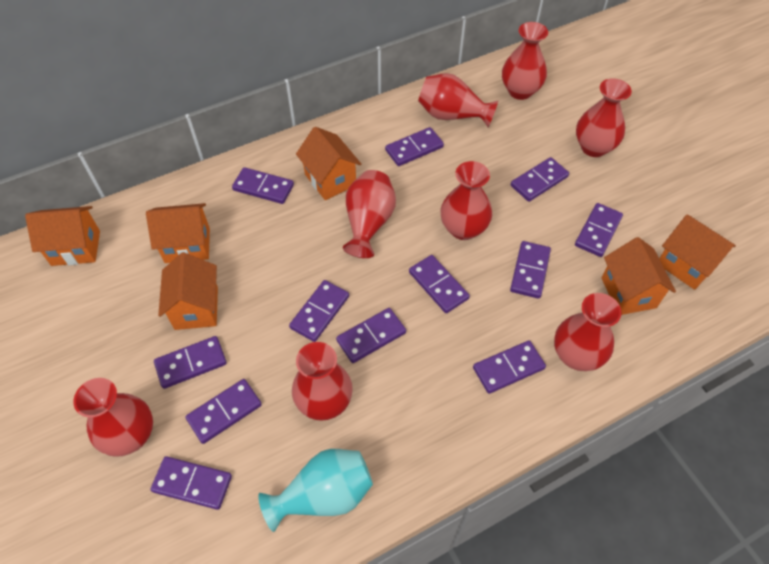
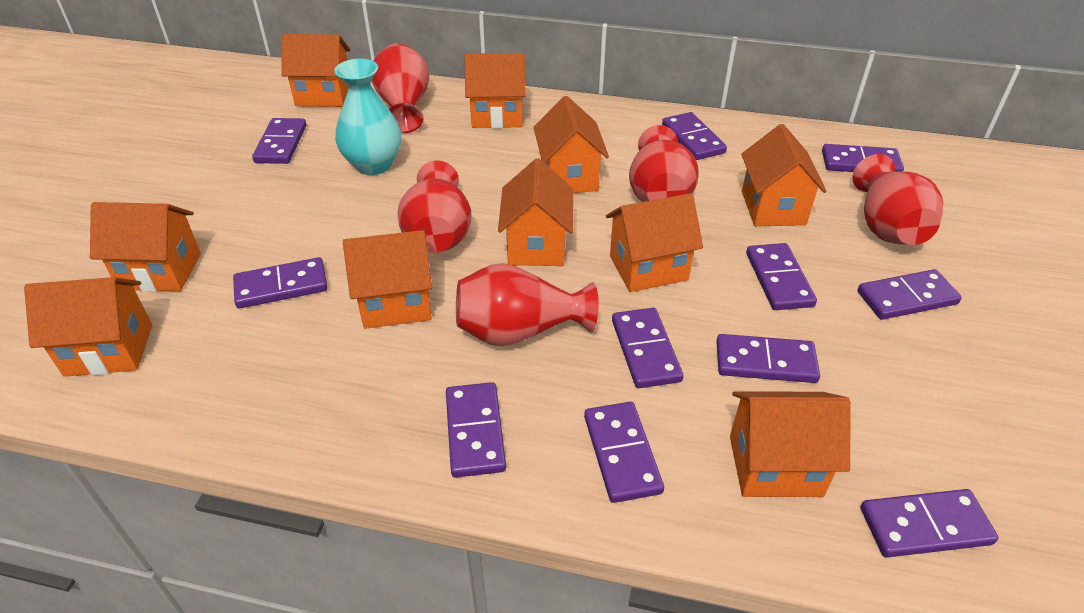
orange house: 6 -> 10
purple domino: 12 -> 11
red vase: 8 -> 5

